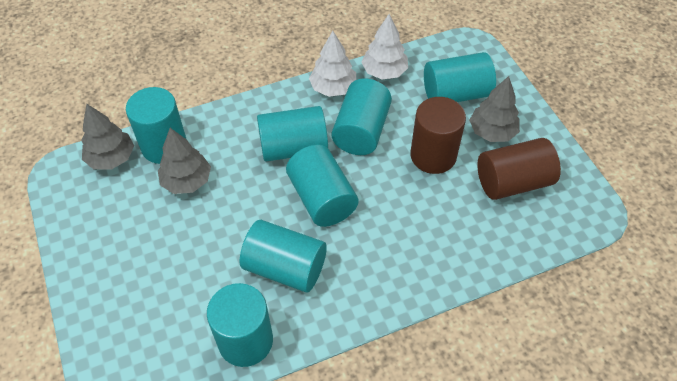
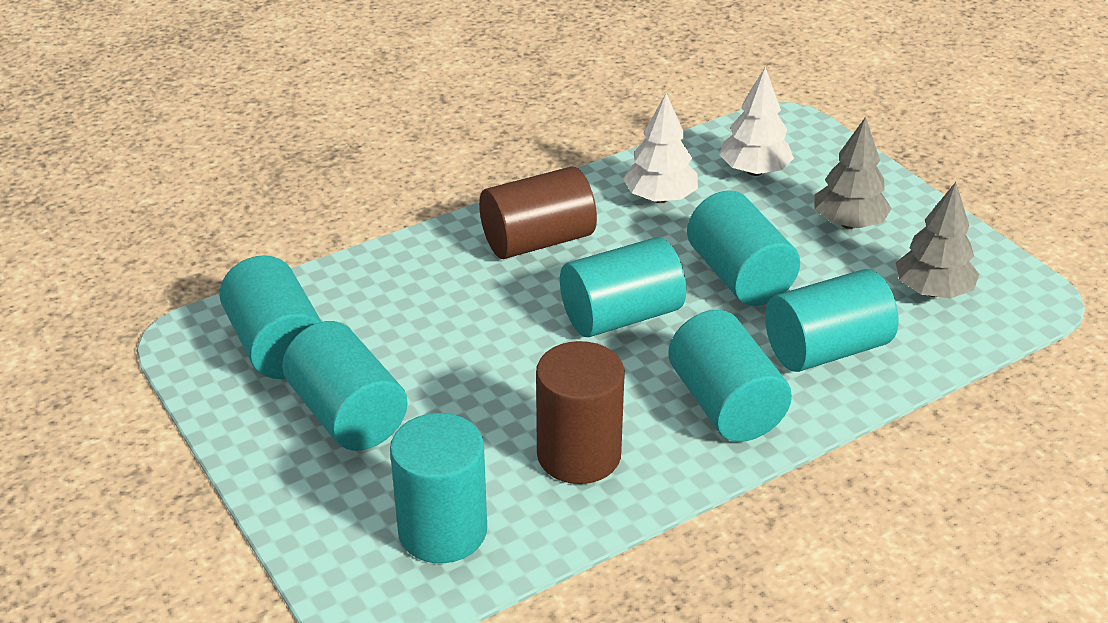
grey tree: 3 -> 2

